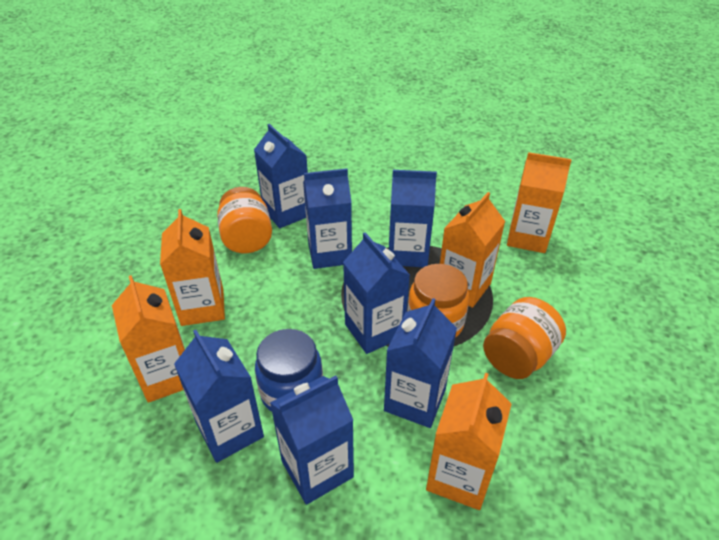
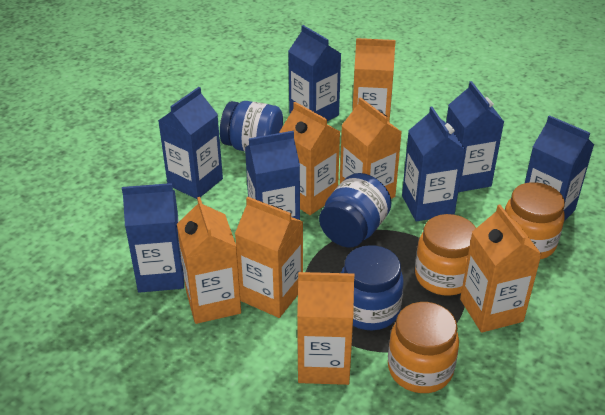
blue jar: 1 -> 3
orange carton: 5 -> 7

